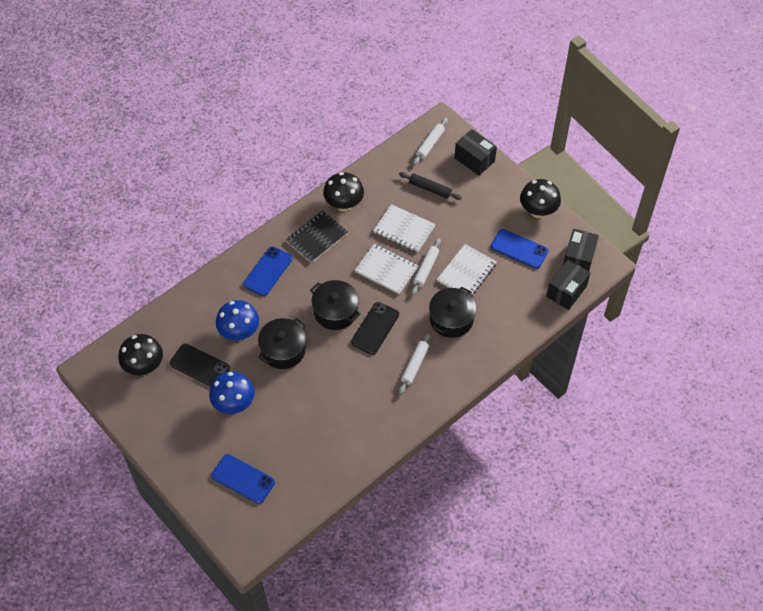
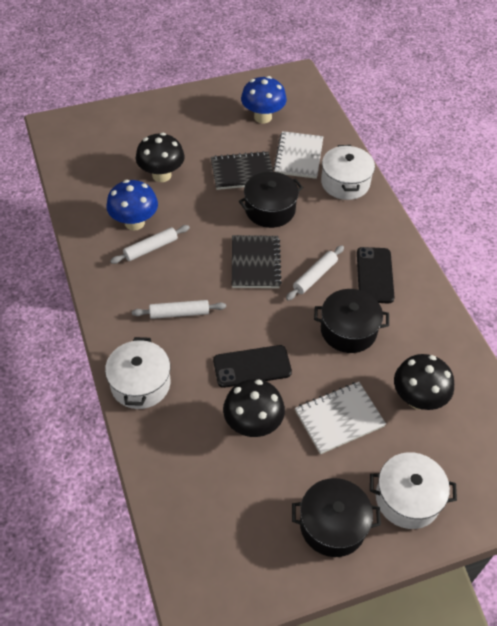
black box: 3 -> 0
black notebook: 1 -> 2
black rolling pin: 1 -> 0
blue phone: 3 -> 0
white notebook: 3 -> 2
white pot: 0 -> 3

